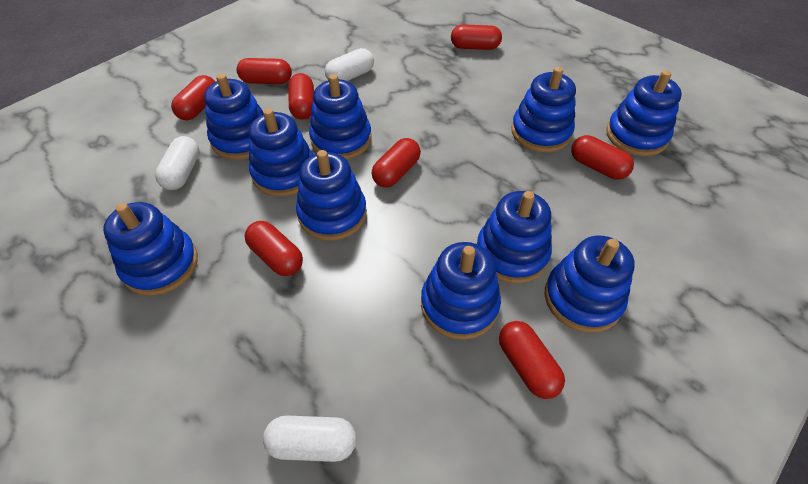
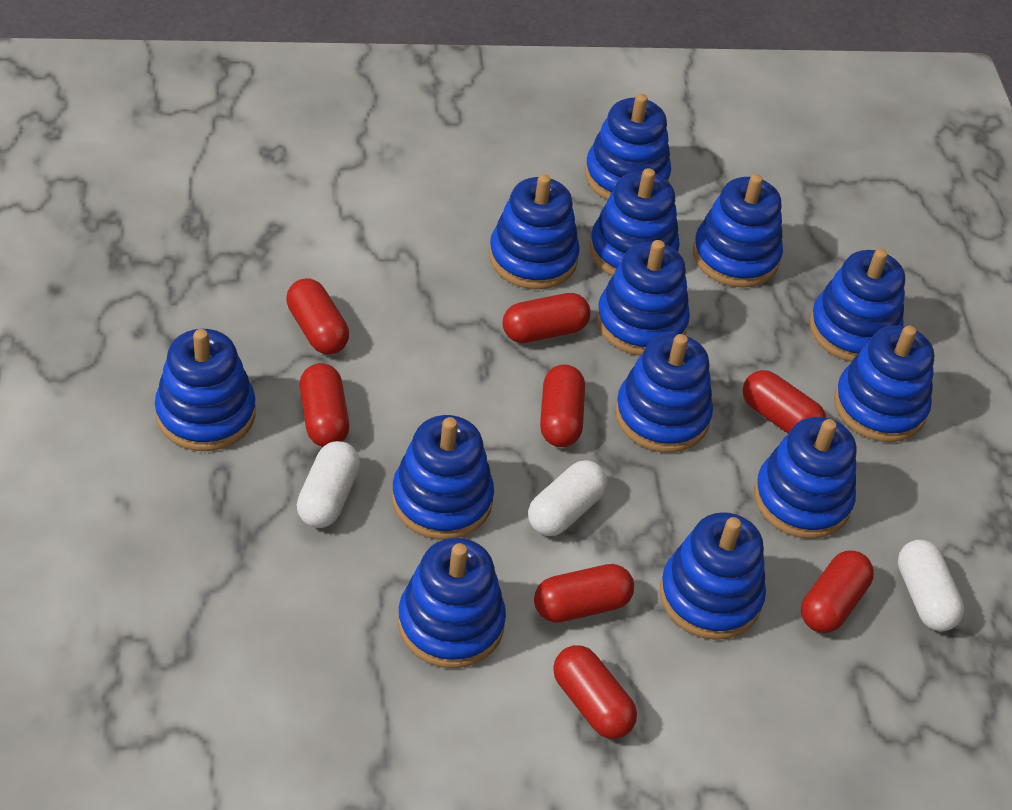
blue stacking toy: 10 -> 13

